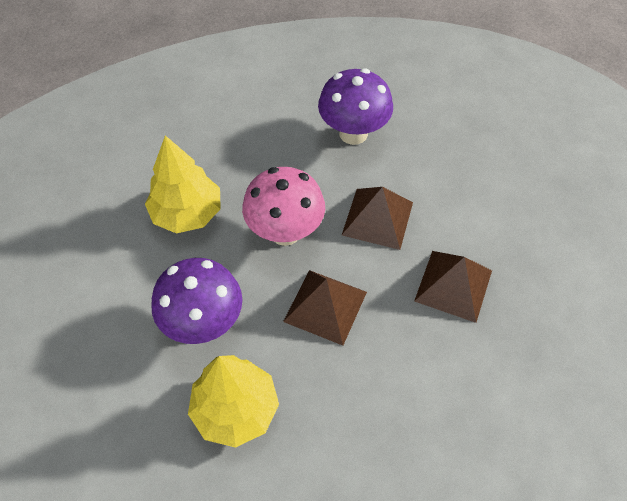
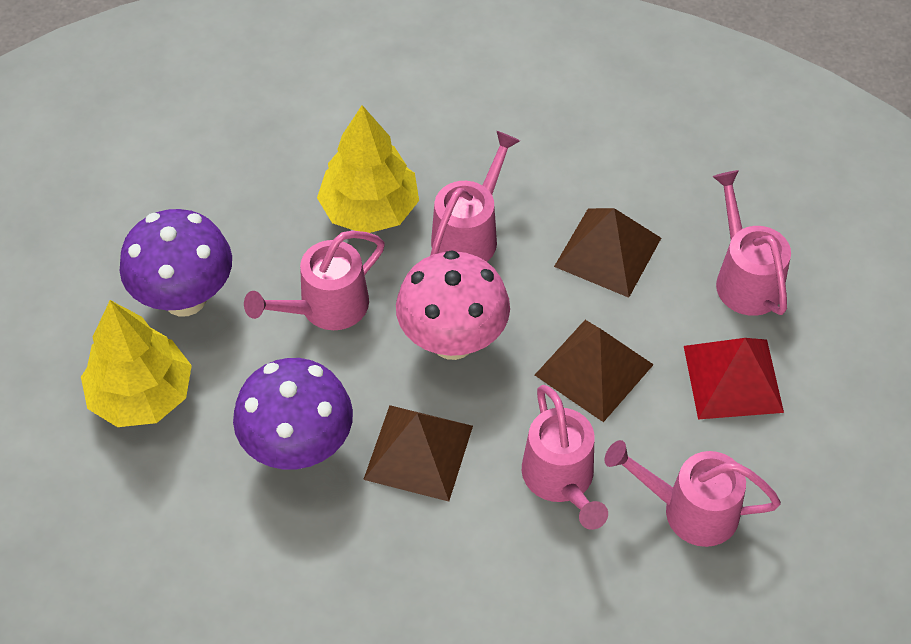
pink watering can: 0 -> 5
red pyramid: 0 -> 1

